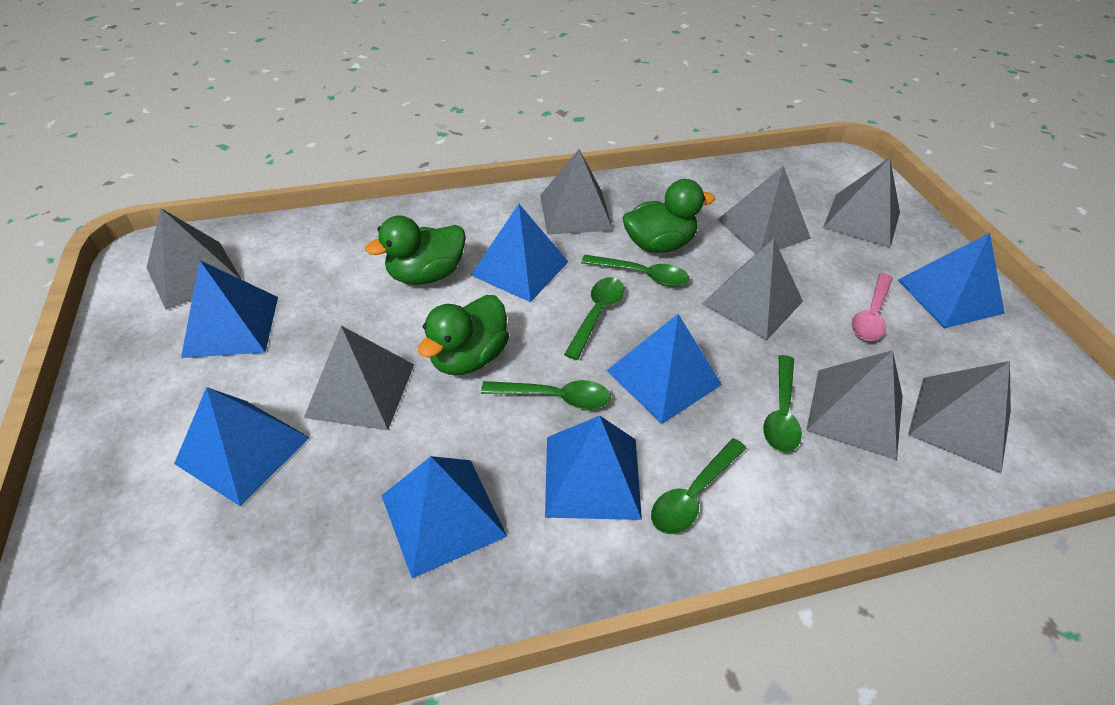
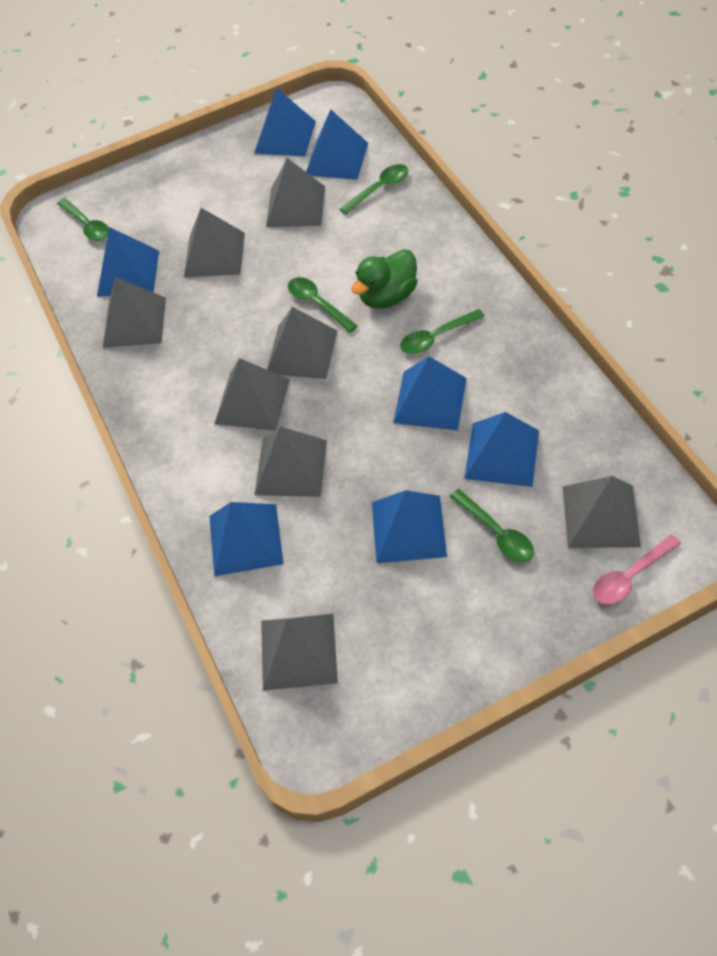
green duck: 3 -> 1

